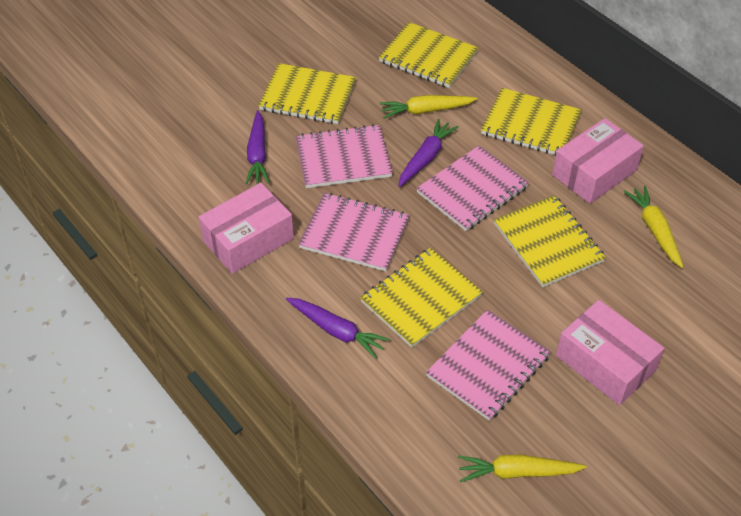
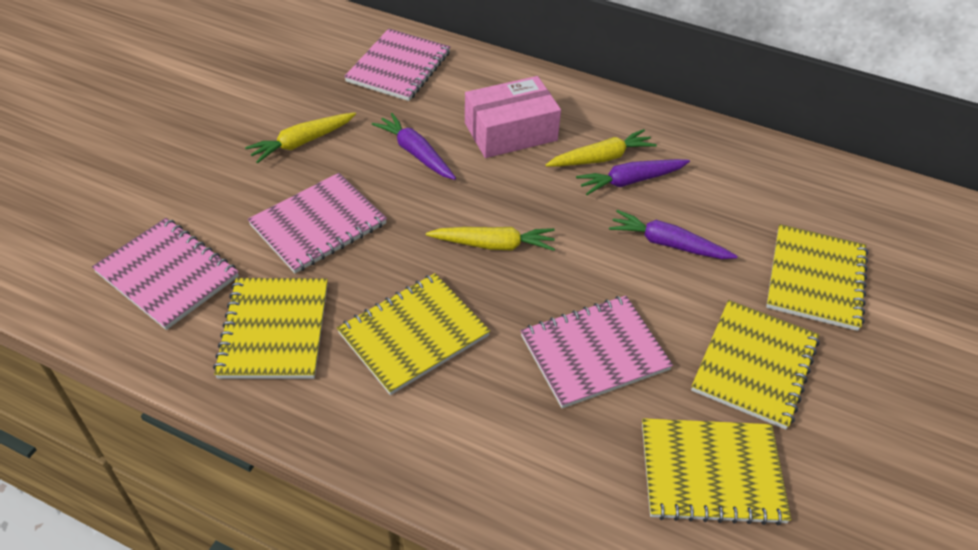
pink box: 3 -> 1

